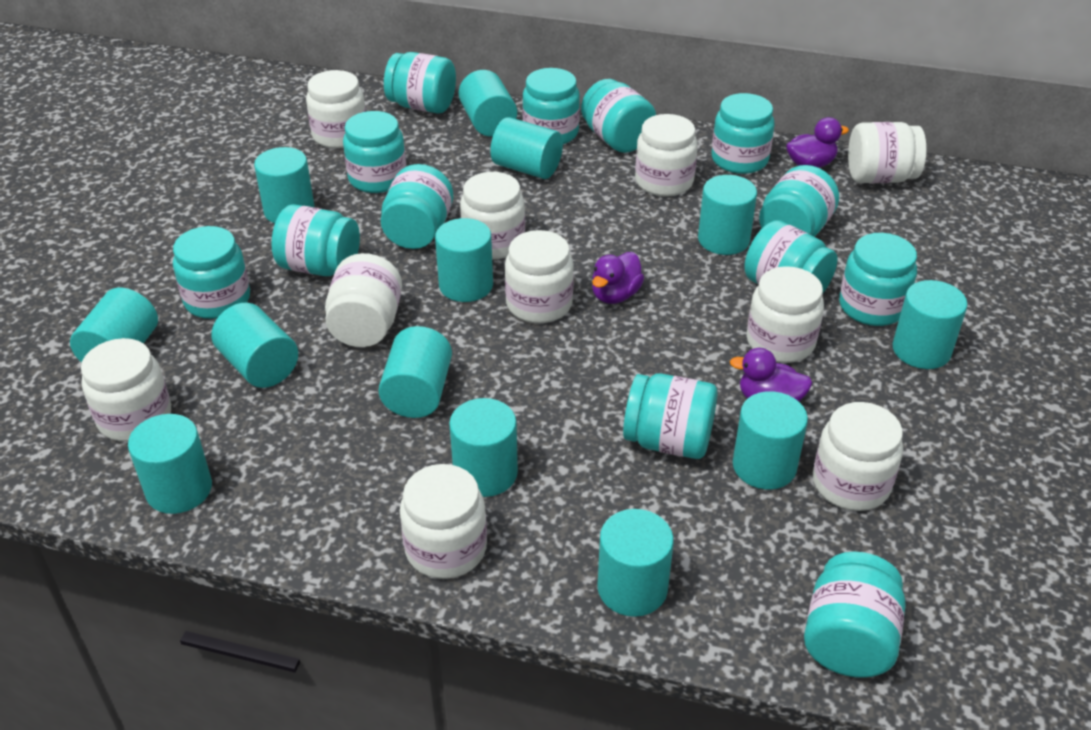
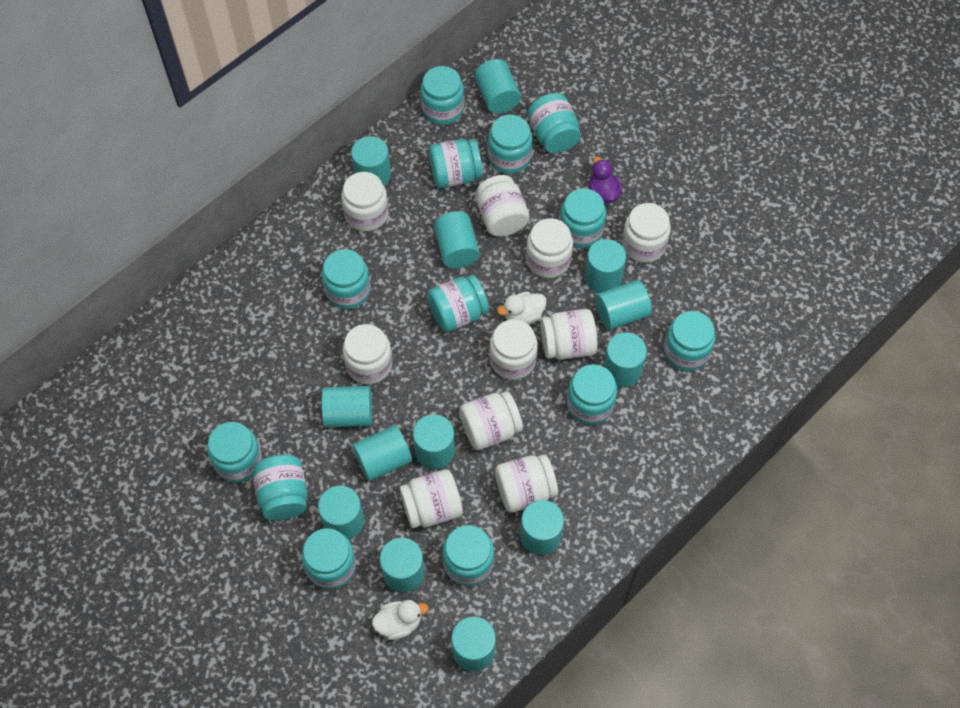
purple duck: 3 -> 1
white duck: 0 -> 2

